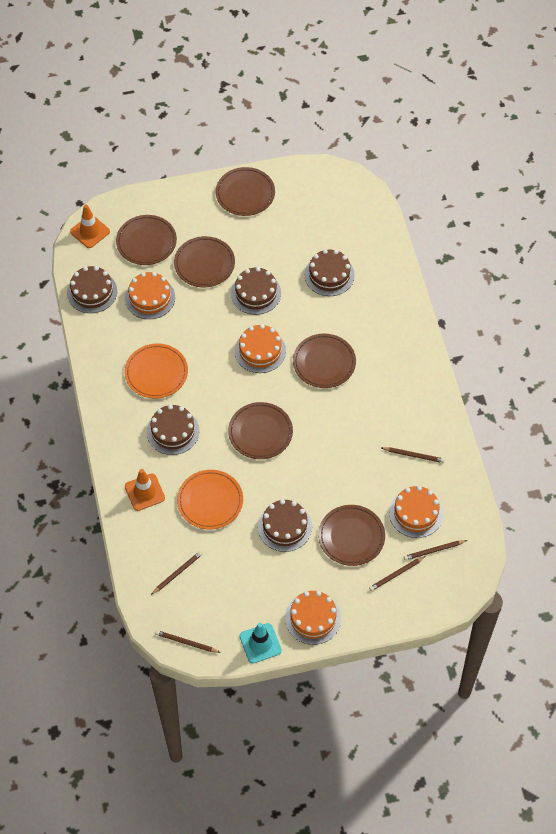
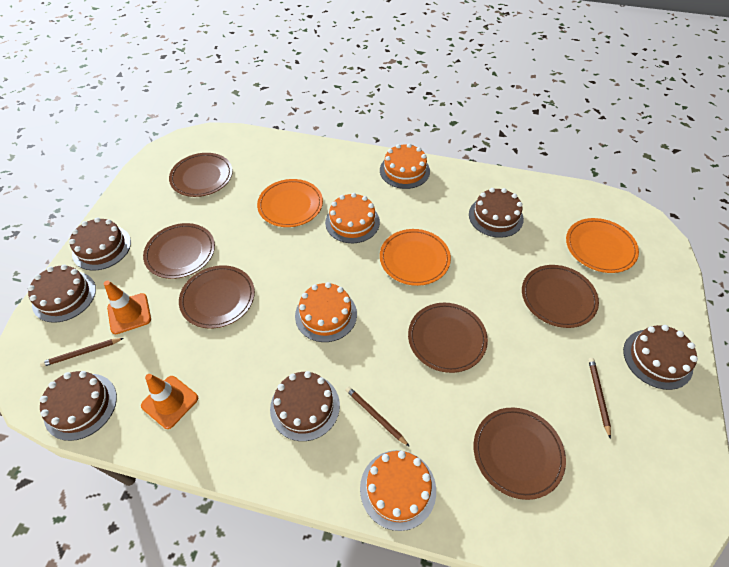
brown cake: 5 -> 6
brown pencil: 5 -> 3
orange plate: 2 -> 3
turquoise traffic cone: 1 -> 0

